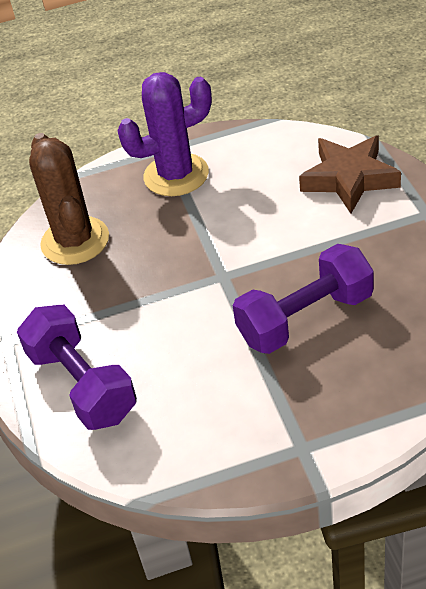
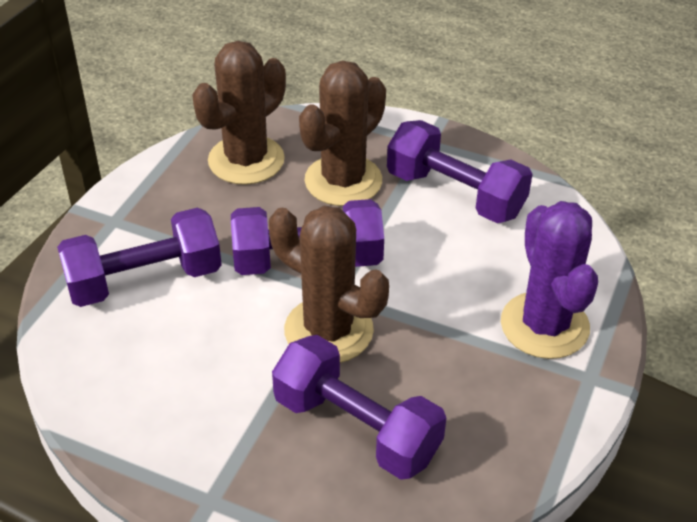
brown cactus: 1 -> 3
brown star: 1 -> 0
purple dumbbell: 2 -> 4

